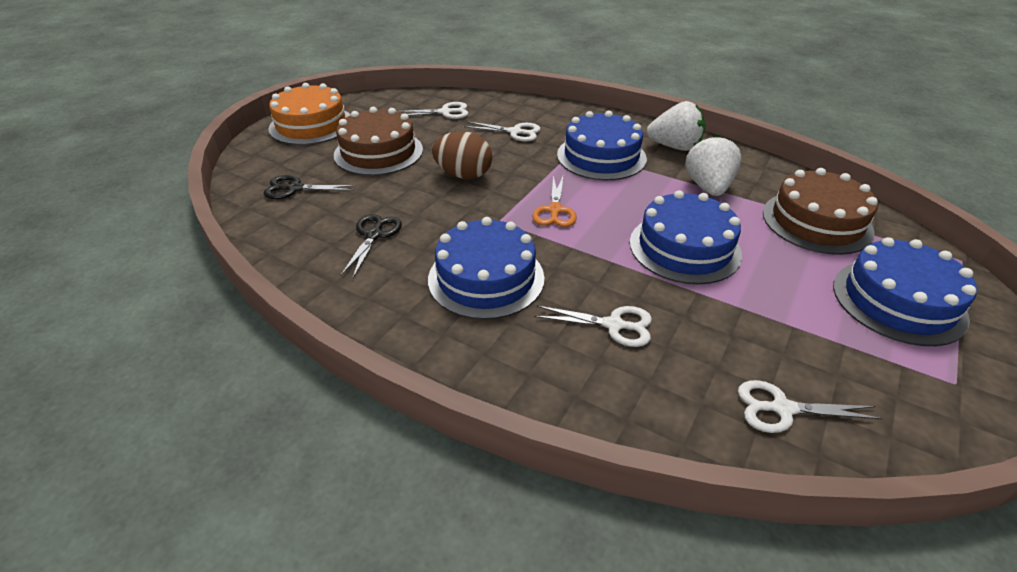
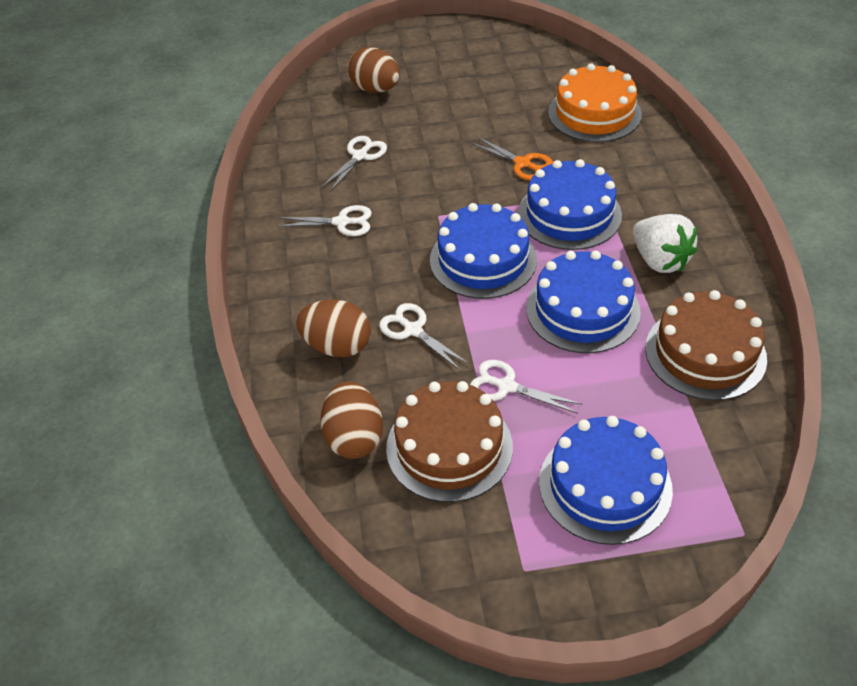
black scissors: 2 -> 0
brown egg: 1 -> 3
white strawberry: 2 -> 1

